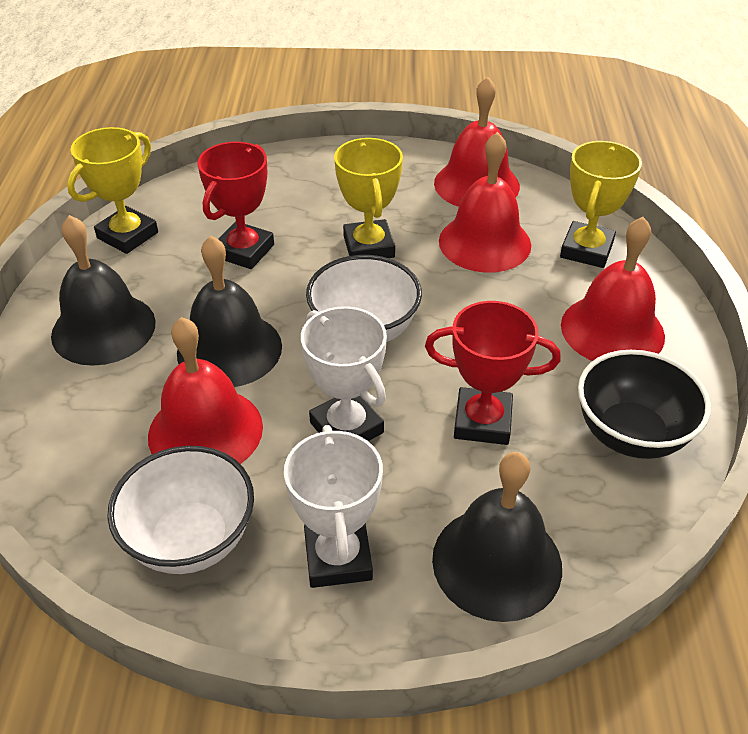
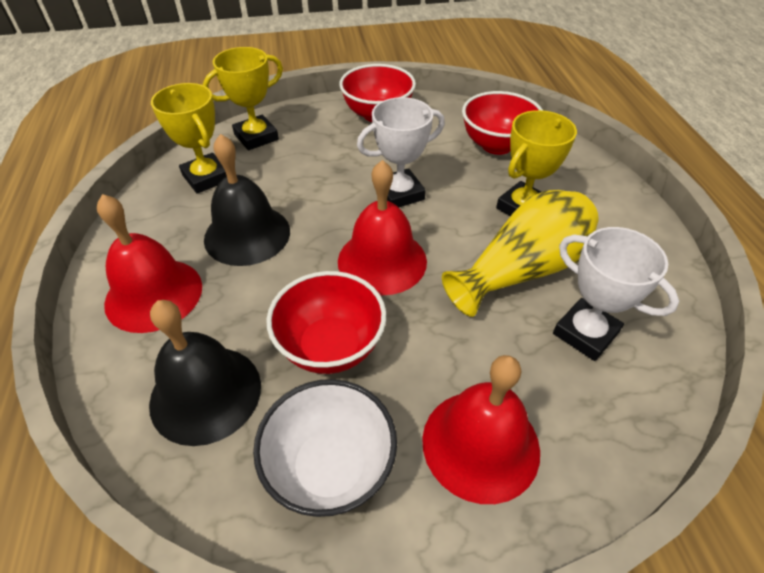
black bell: 3 -> 2
black bowl: 1 -> 0
red bell: 4 -> 3
red bowl: 0 -> 3
red trophy: 2 -> 0
white bowl: 2 -> 1
yellow vase: 0 -> 1

